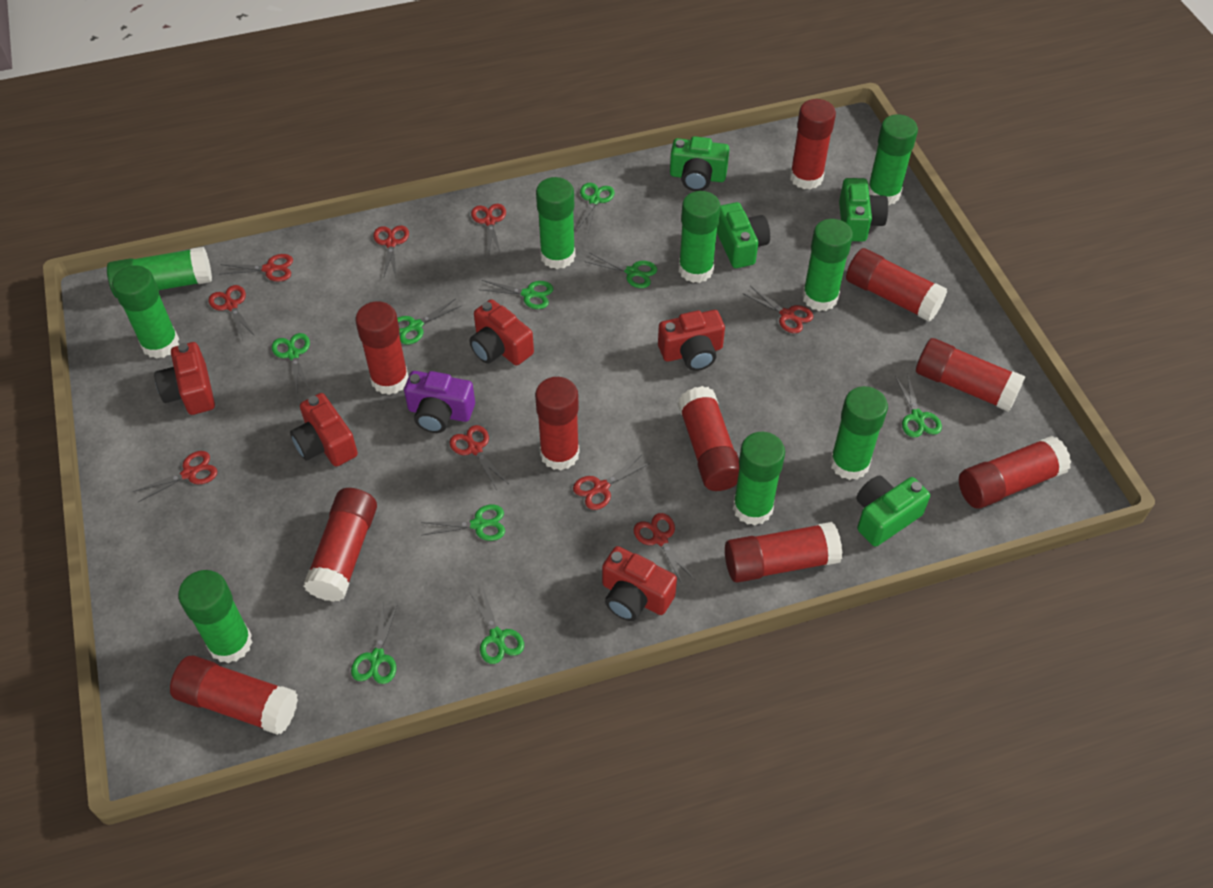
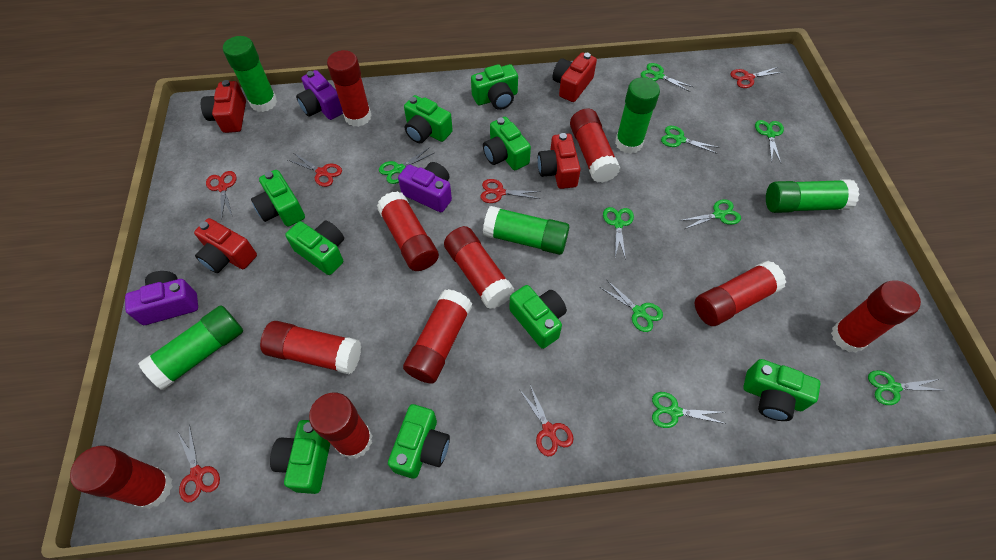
green camera: 4 -> 9
green glue stick: 9 -> 5
purple camera: 1 -> 3
red camera: 5 -> 4
red scissors: 9 -> 6

